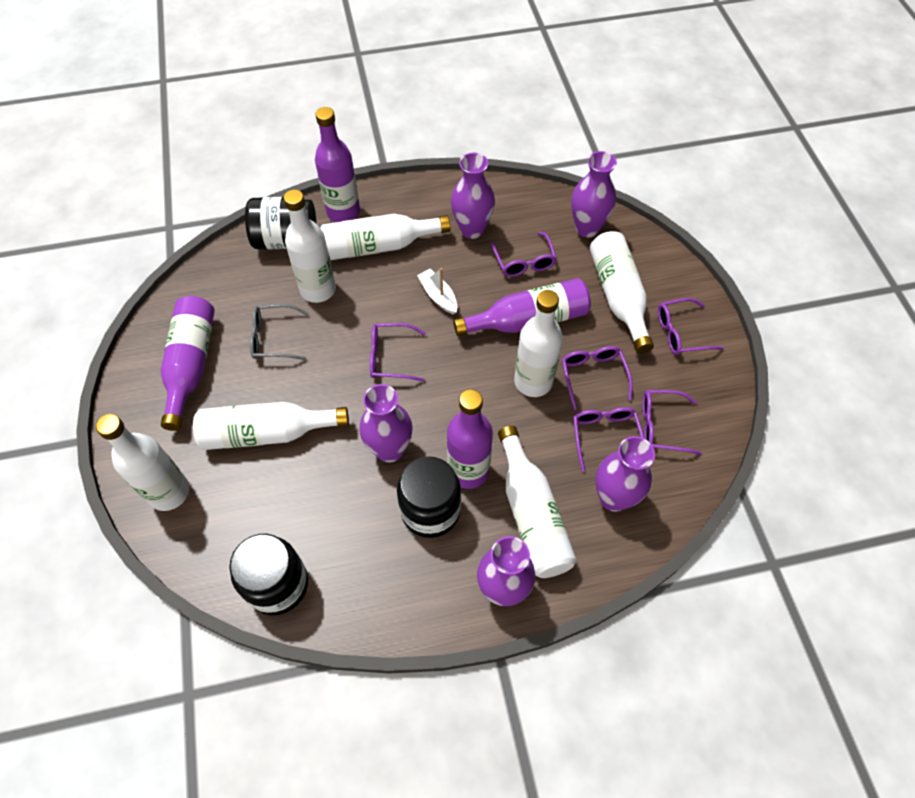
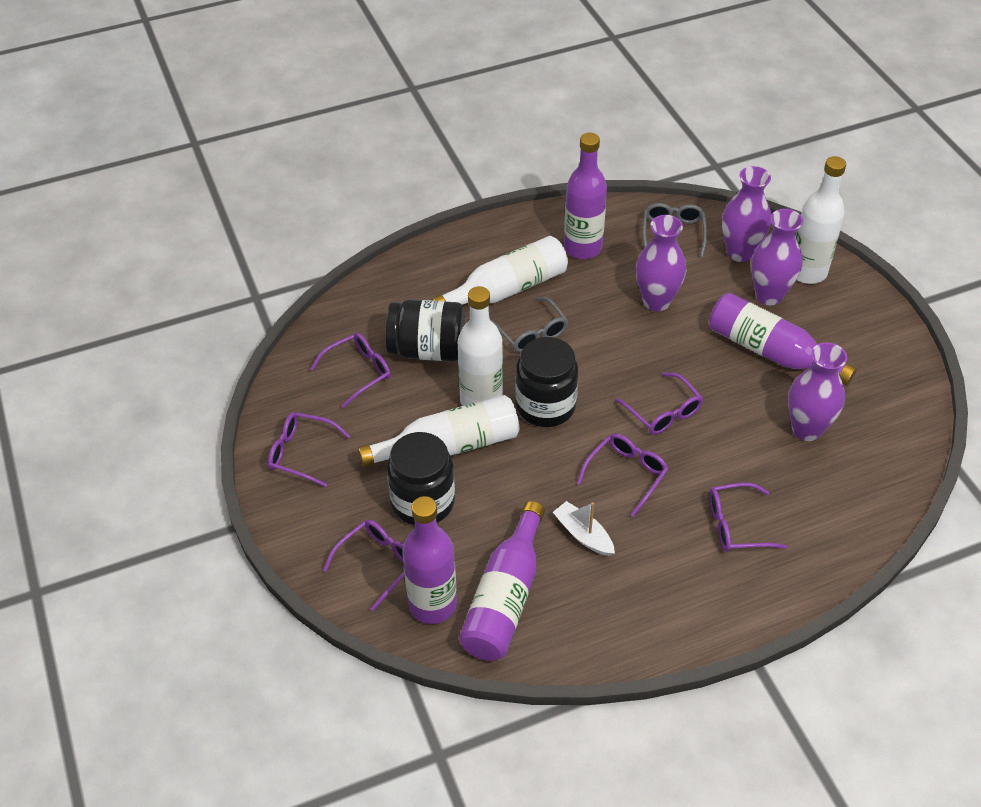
grey glasses: 1 -> 2
purple vase: 5 -> 4
white bottle: 7 -> 4

